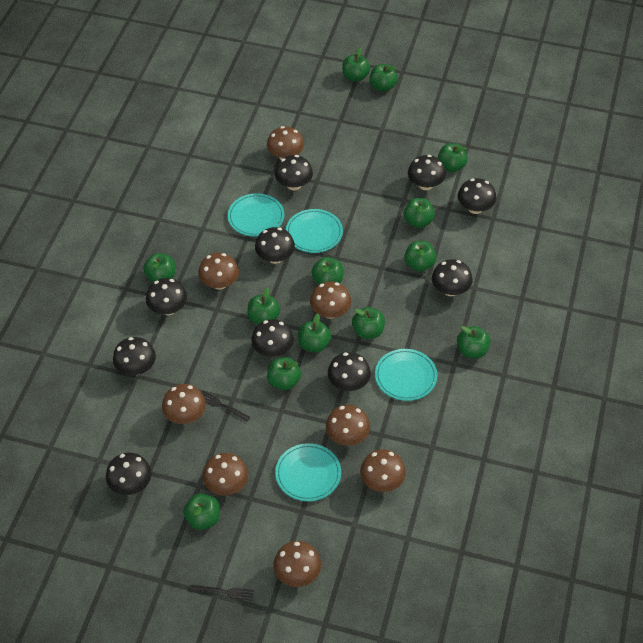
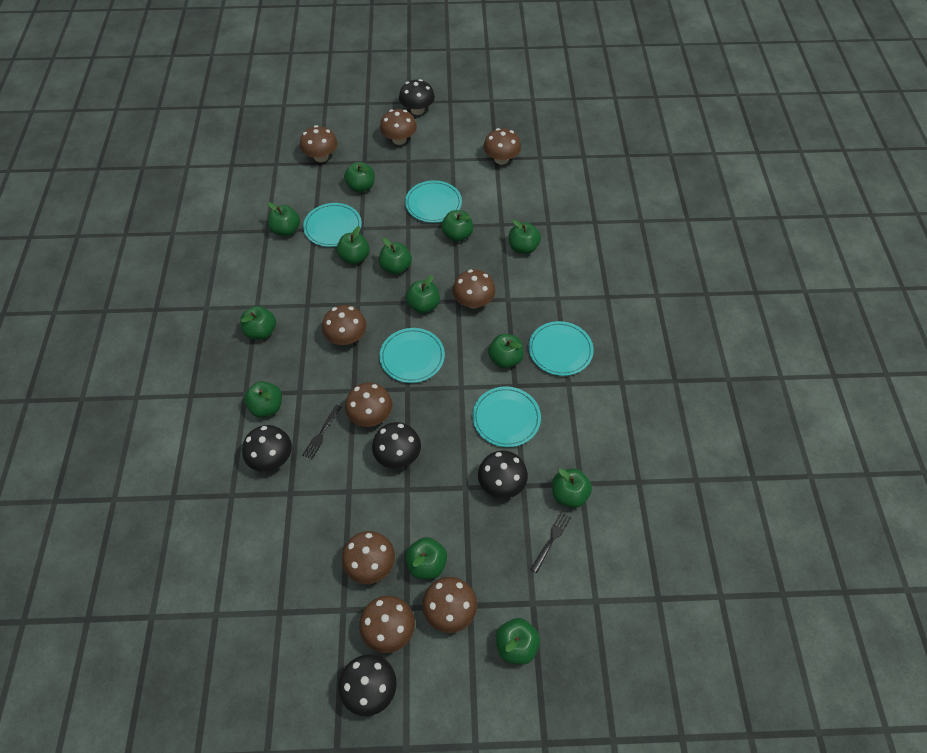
black mushroom: 10 -> 5
brown mushroom: 8 -> 9
turquoise plate: 4 -> 5

